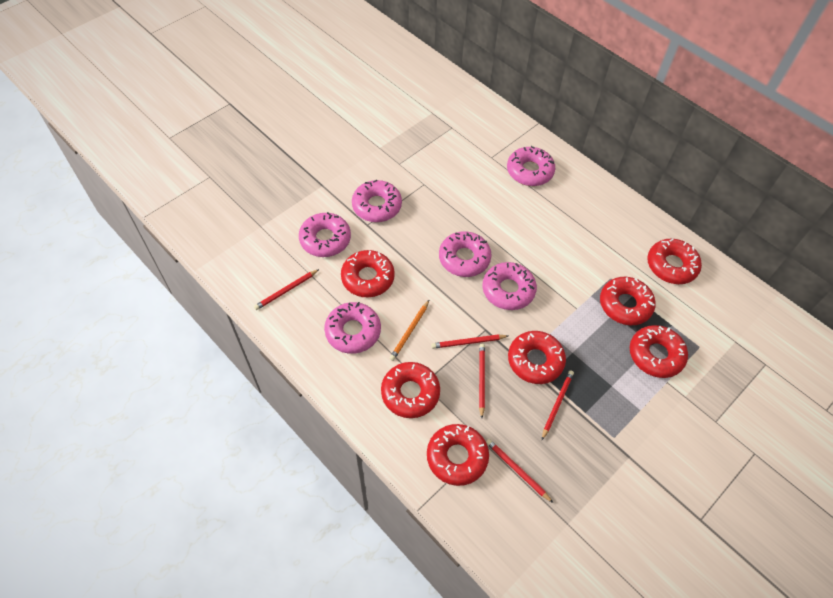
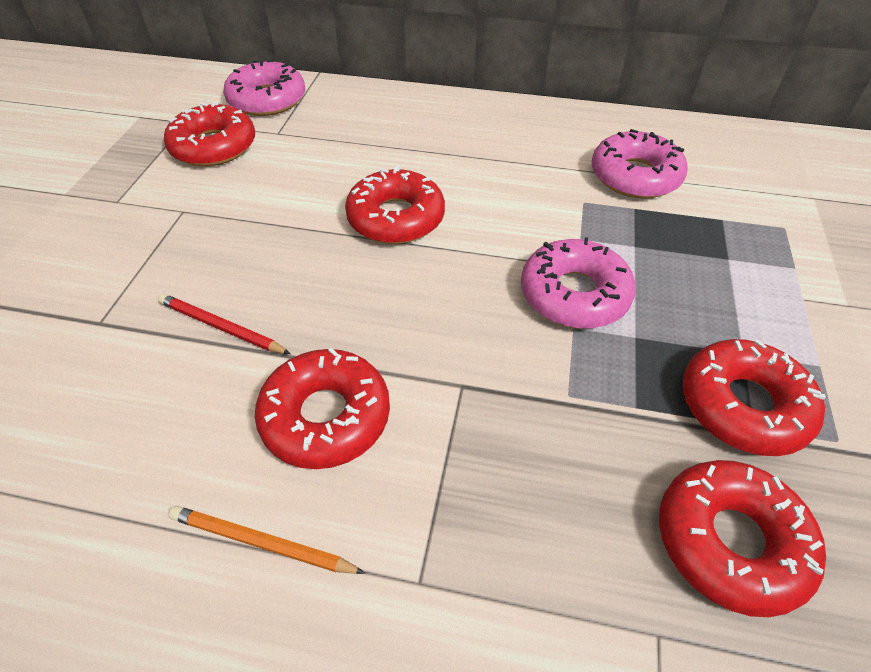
pink donut: 6 -> 3
red donut: 7 -> 5
red pencil: 5 -> 1

